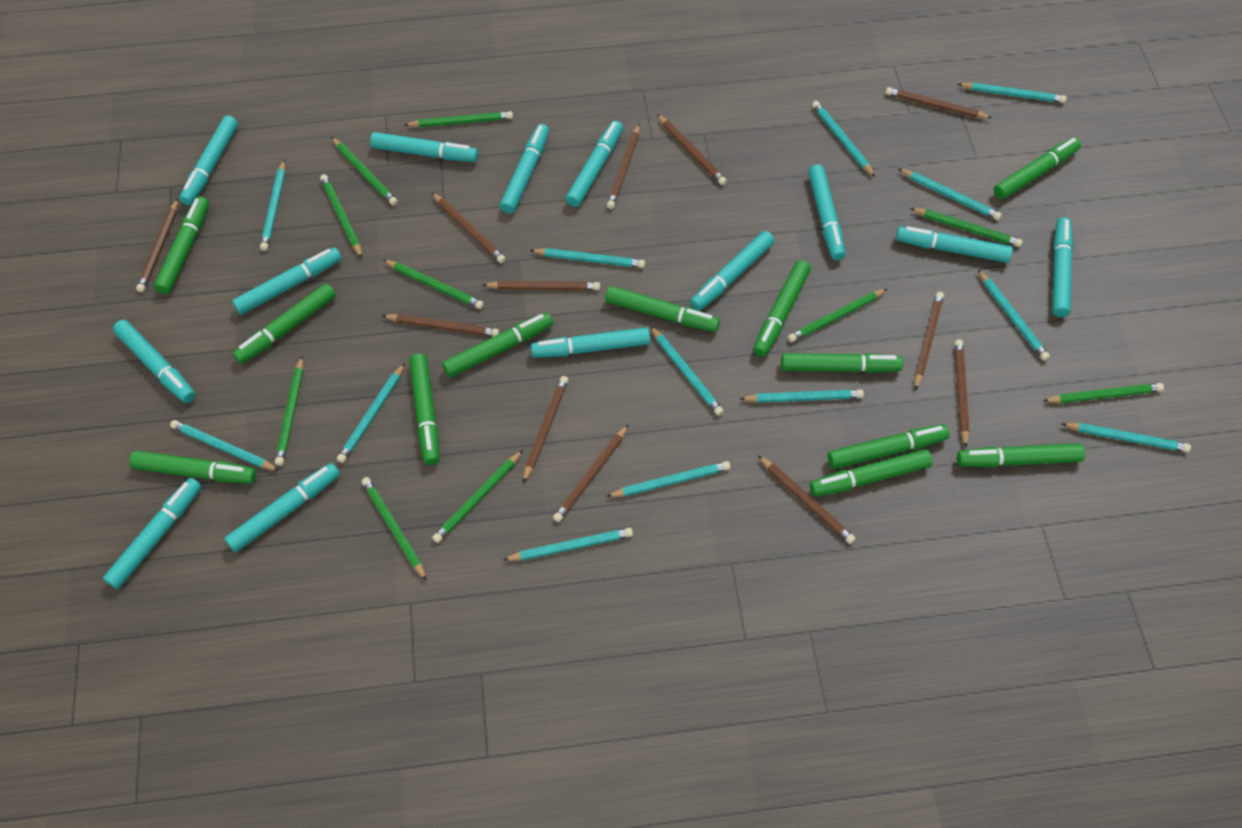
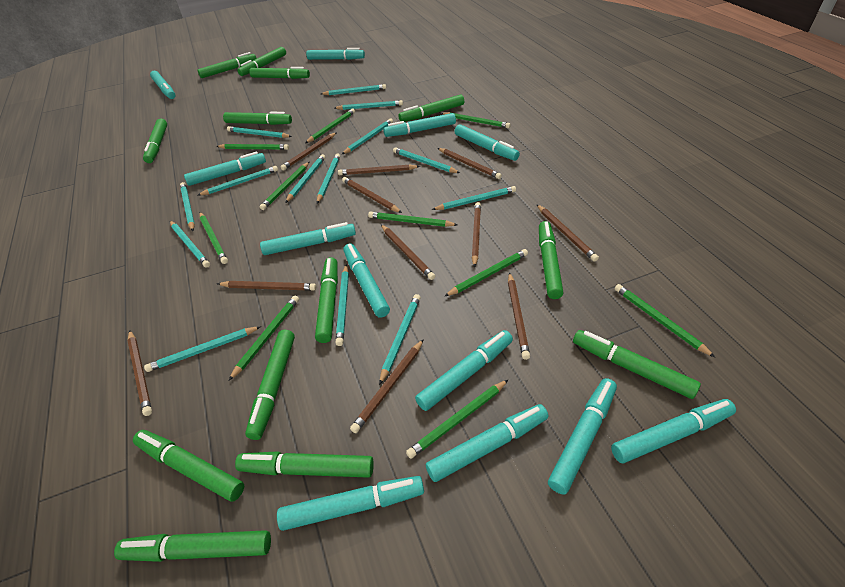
brown pencil: 12 -> 11
green marker: 12 -> 13
turquoise marker: 13 -> 12
turquoise pencil: 13 -> 14

